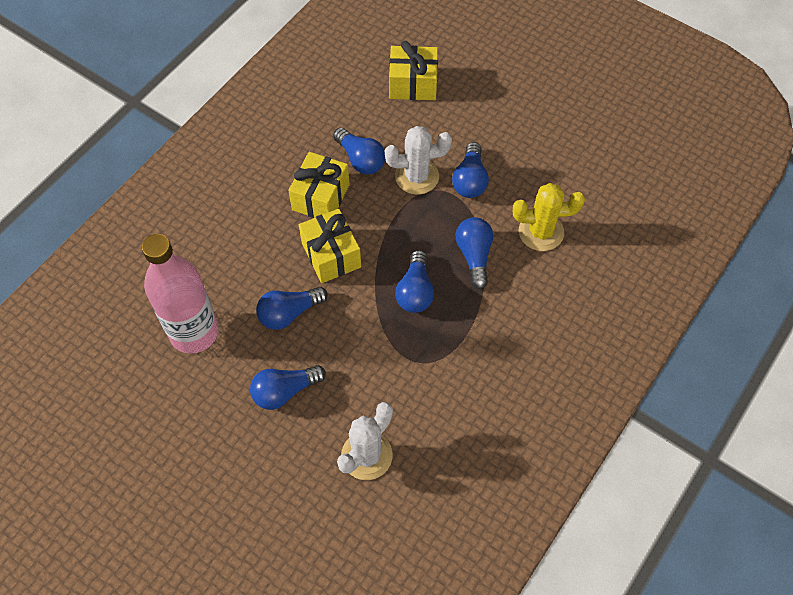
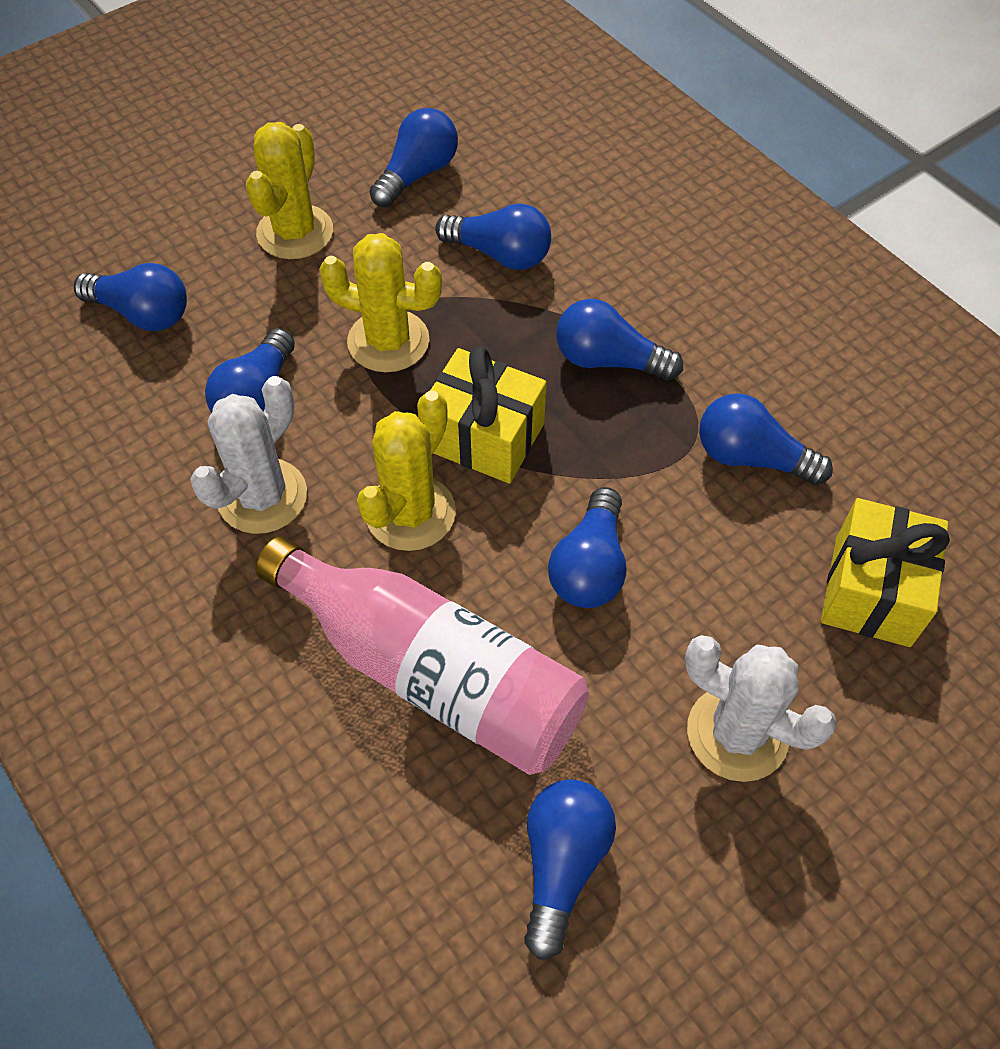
blue light bulb: 6 -> 8
yellow cactus: 1 -> 3
yellow gift: 3 -> 2

